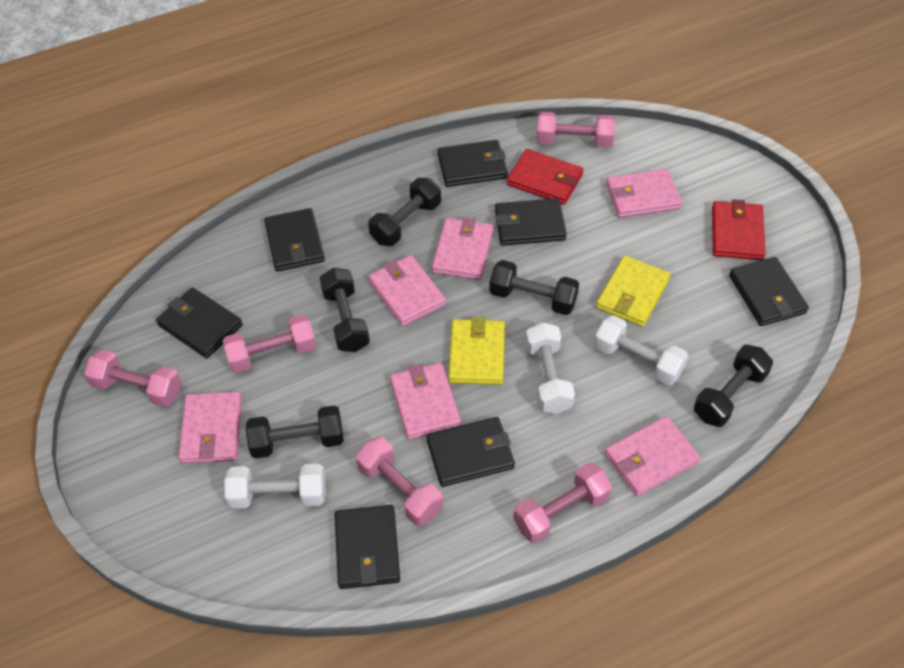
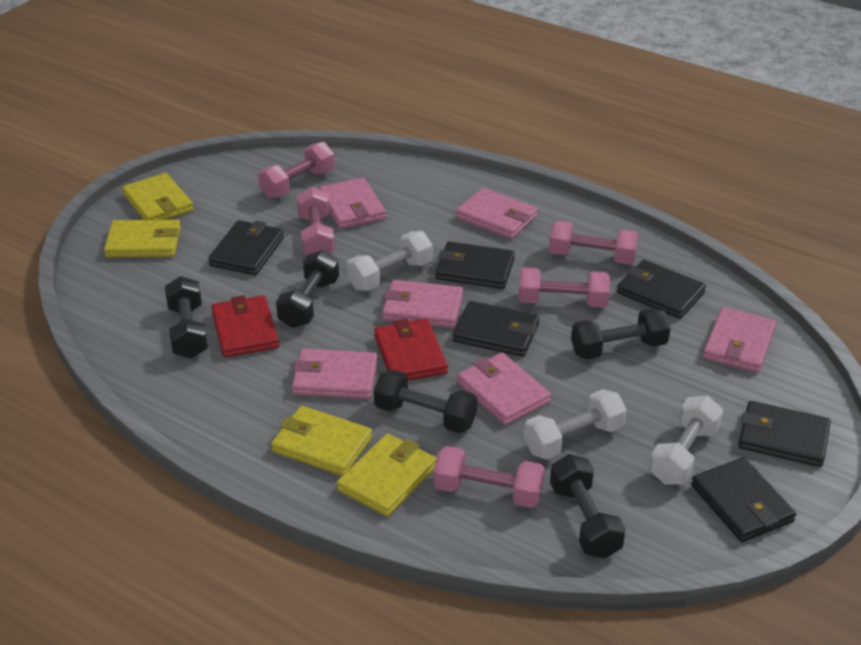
black wallet: 7 -> 6
yellow wallet: 2 -> 4

